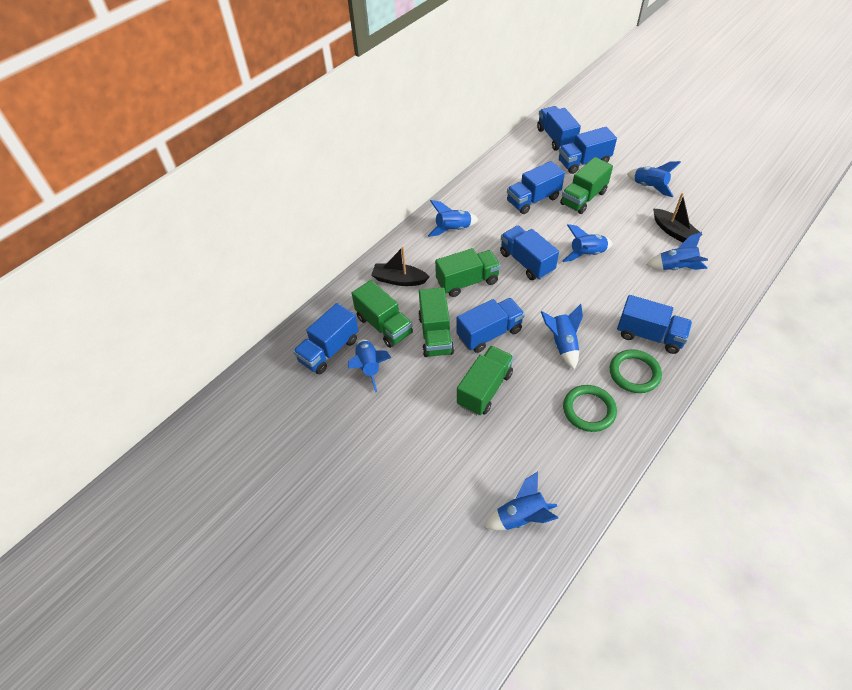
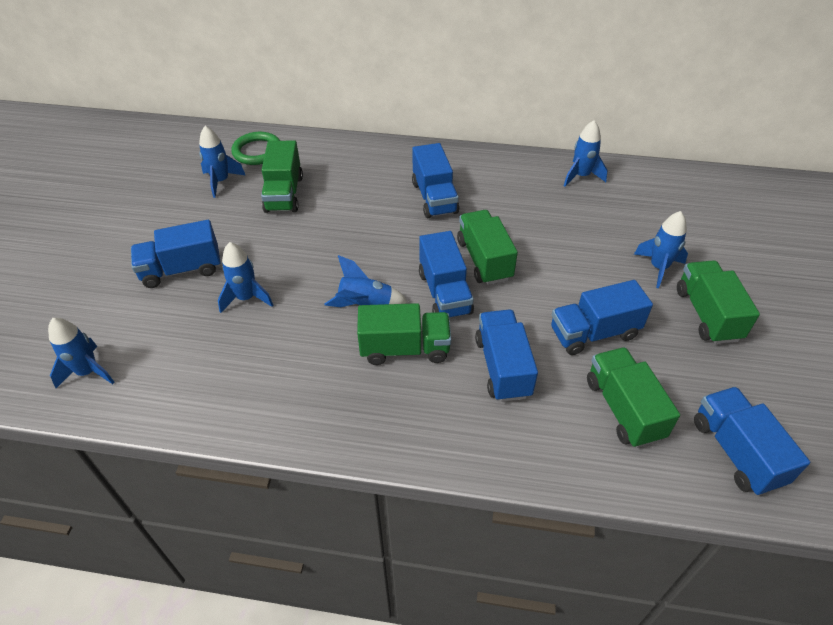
black boat: 2 -> 0
blue rocket: 7 -> 6
blue truck: 7 -> 6
green ring: 2 -> 1

